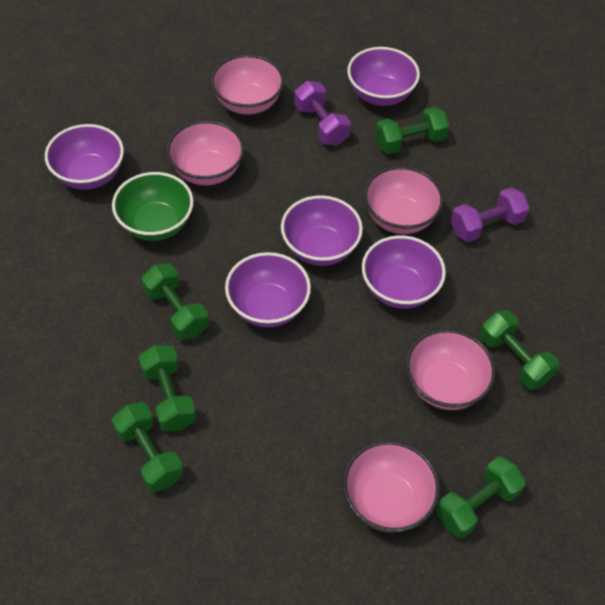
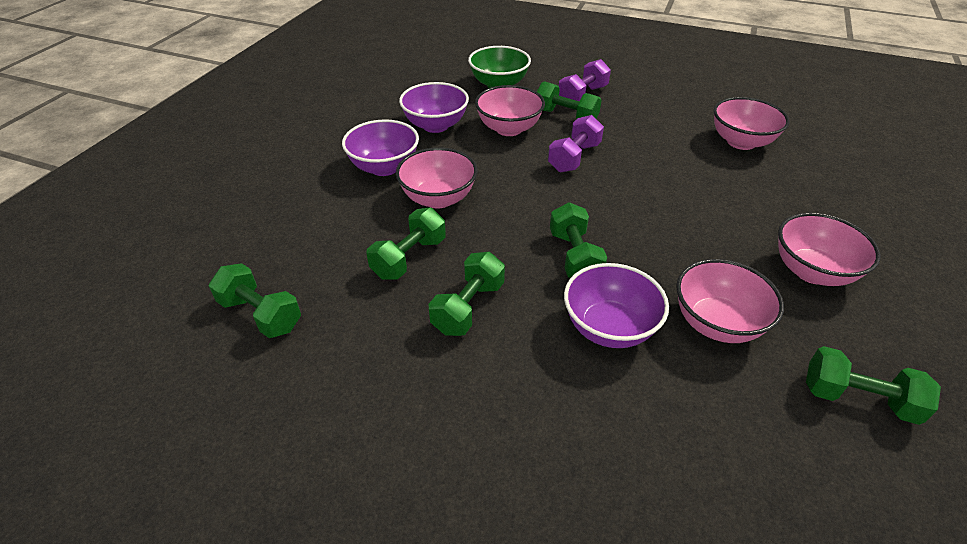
purple bowl: 5 -> 3

